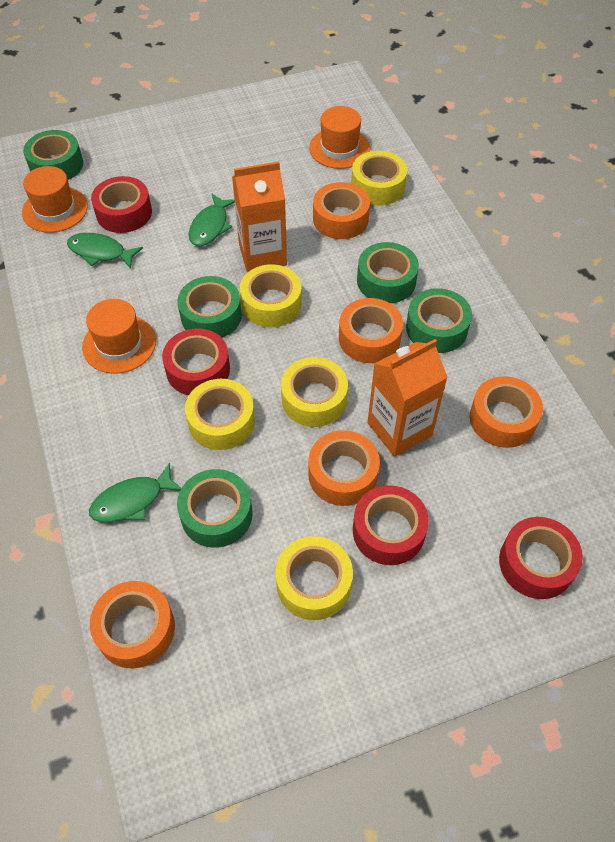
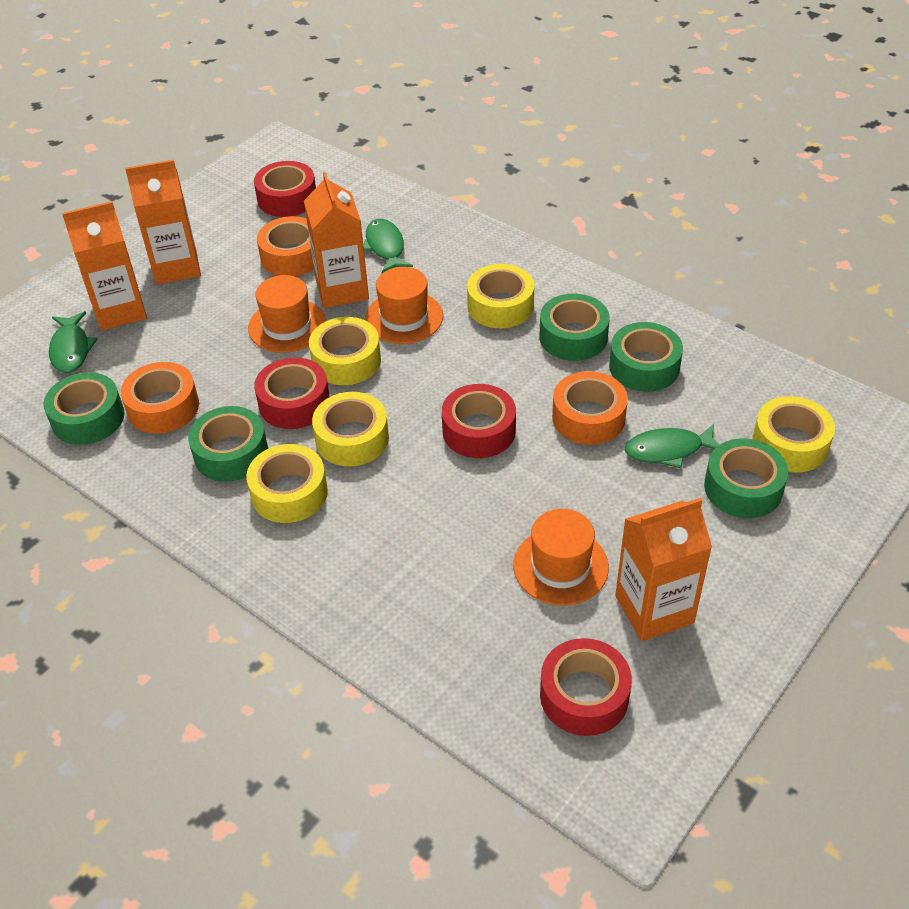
orange carton: 2 -> 4
orange tape: 5 -> 3

